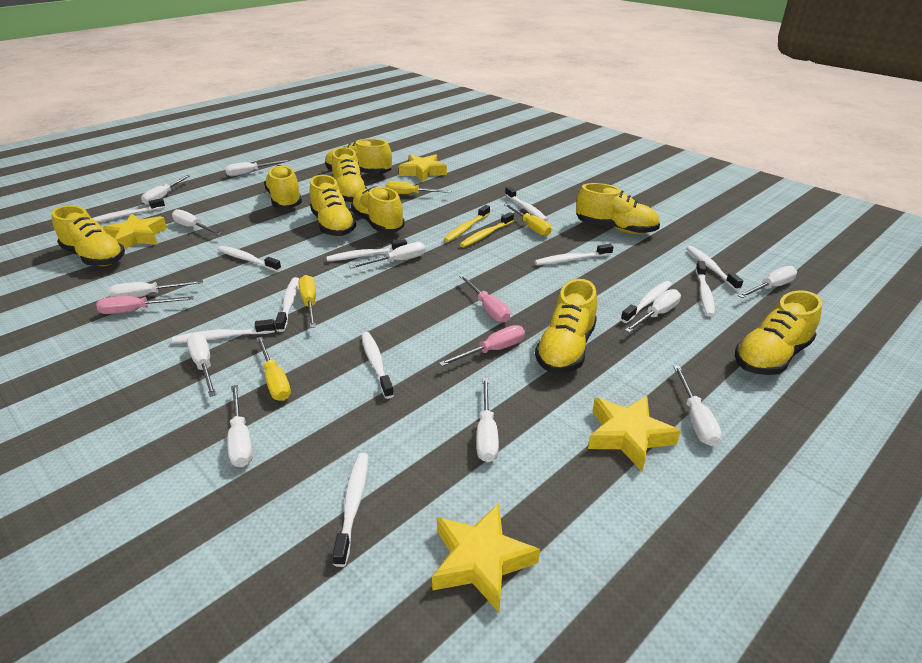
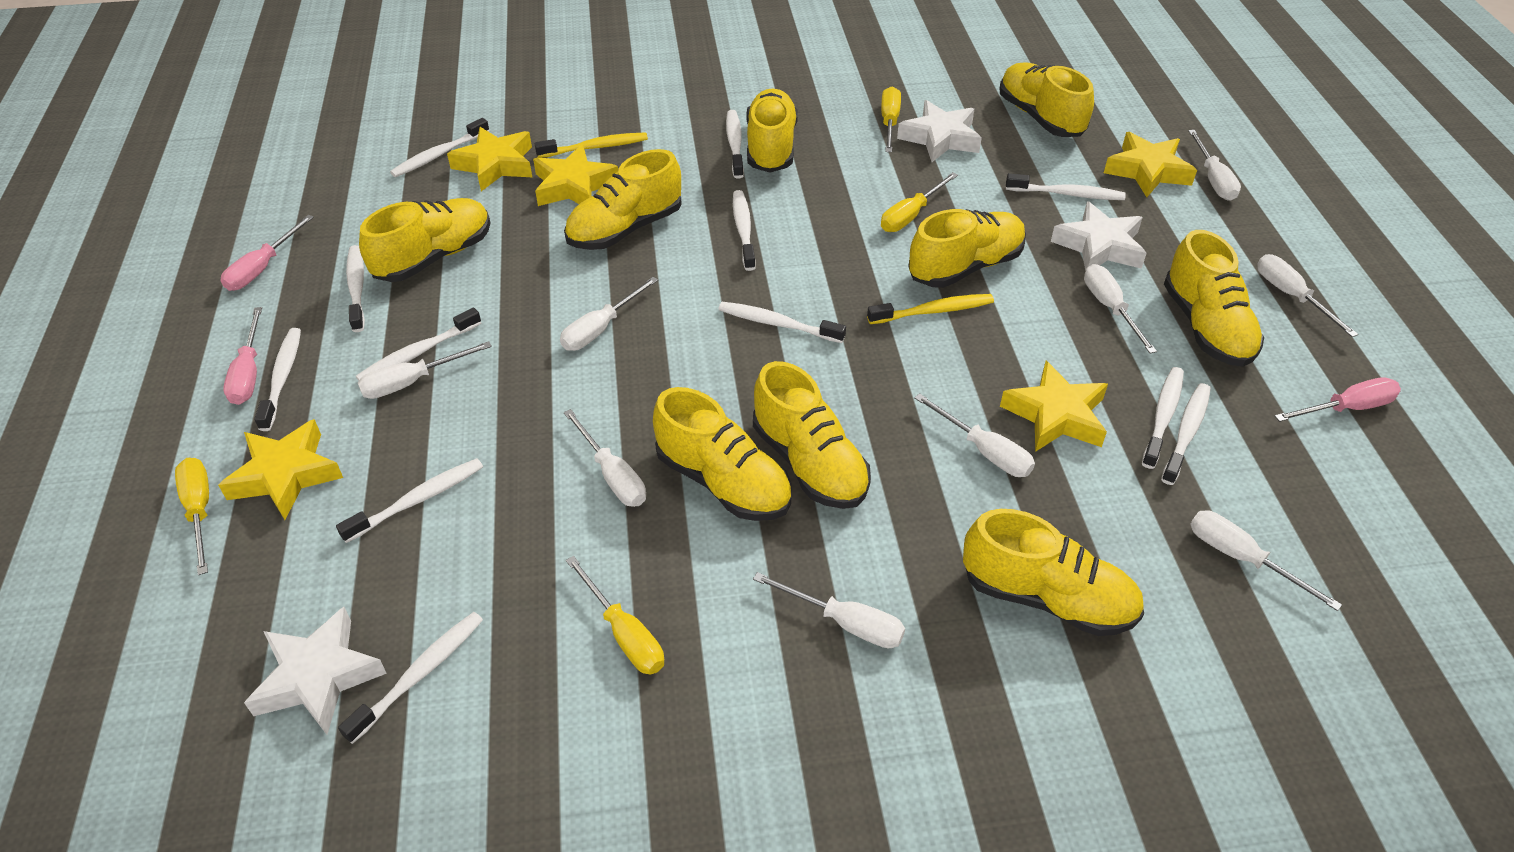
white screwdriver: 11 -> 9
white star: 0 -> 3
yellow star: 4 -> 5

